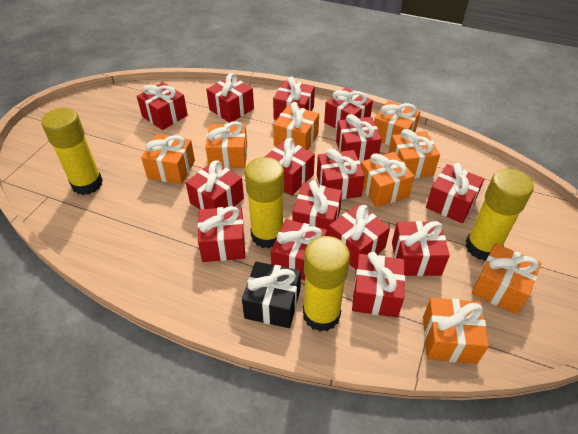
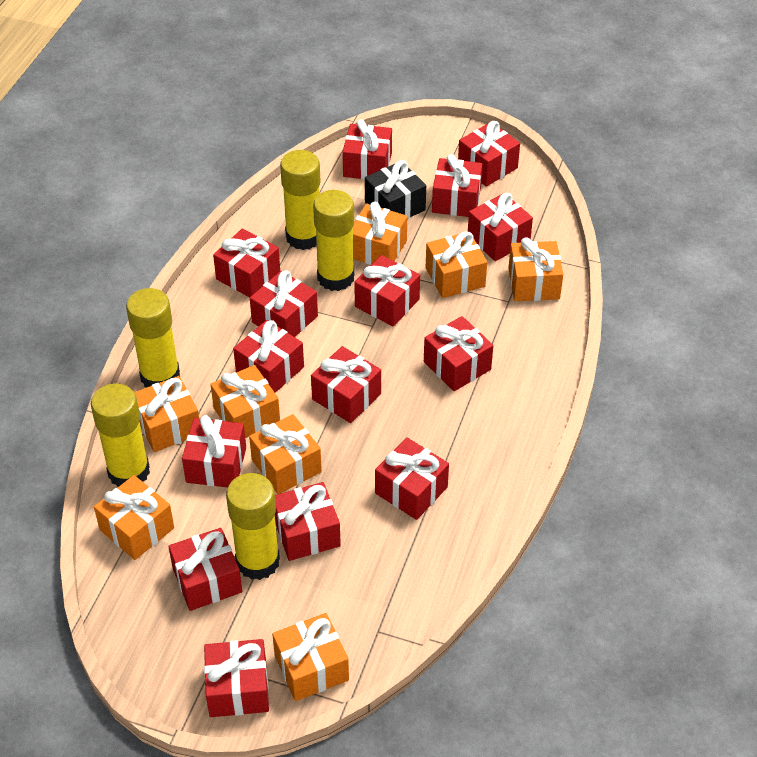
yellow glue stick: 4 -> 5

